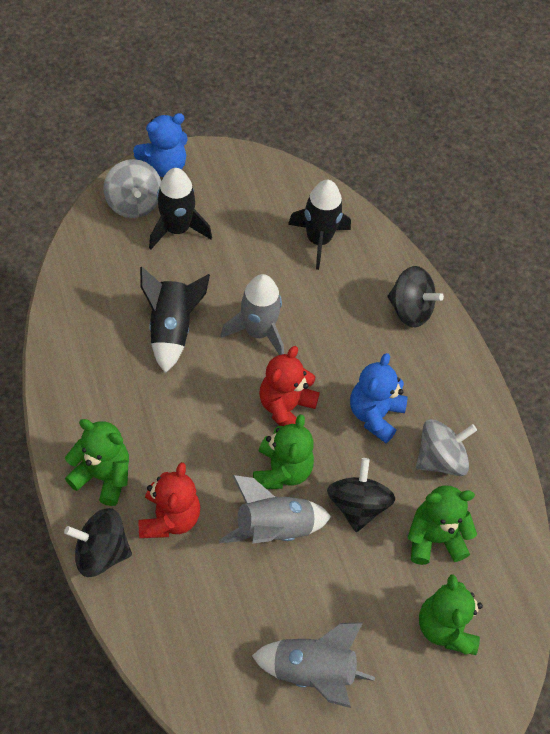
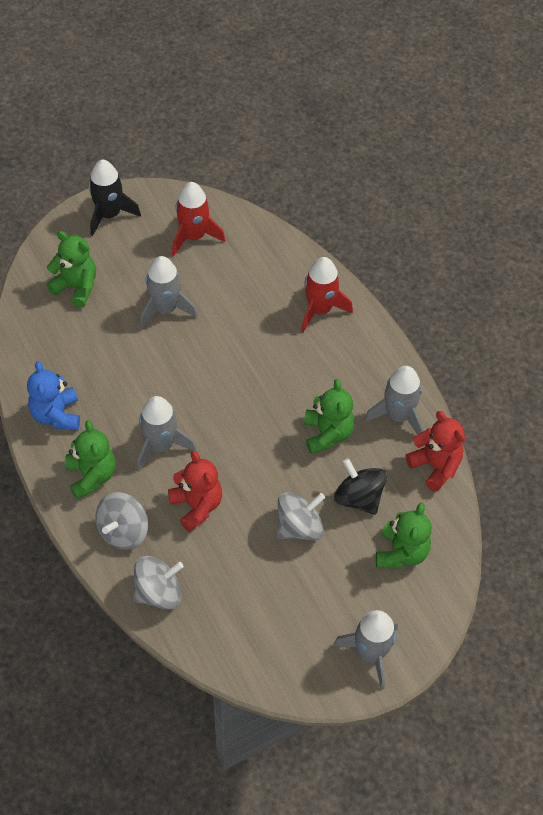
black rocket: 3 -> 1
black spinning top: 3 -> 1
blue teddy bear: 2 -> 1
grey rocket: 3 -> 4
grey spinning top: 2 -> 3
red rocket: 0 -> 2

